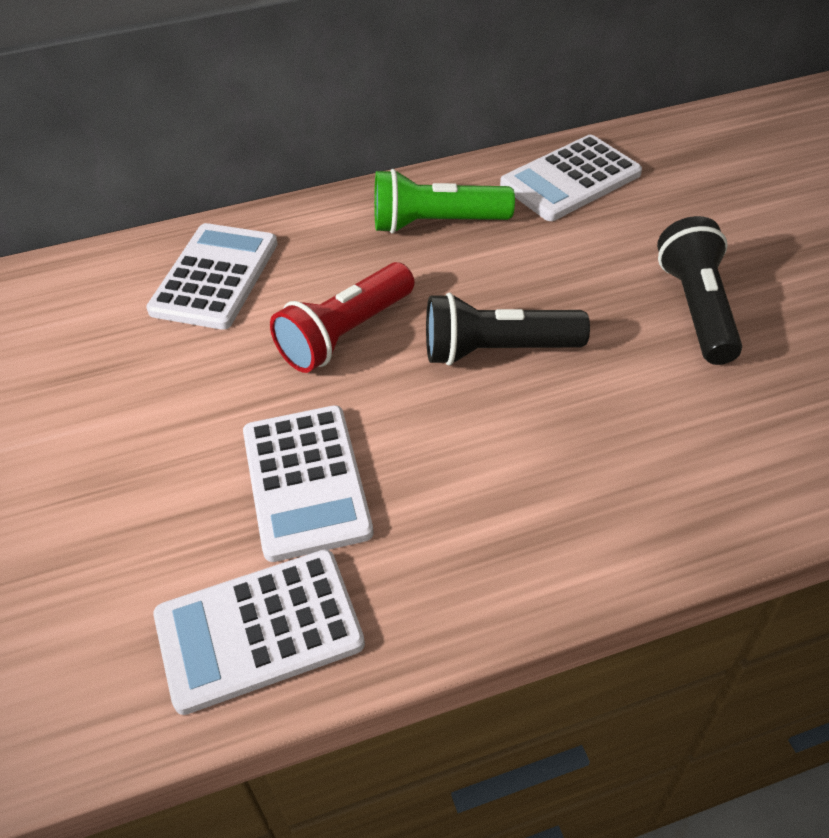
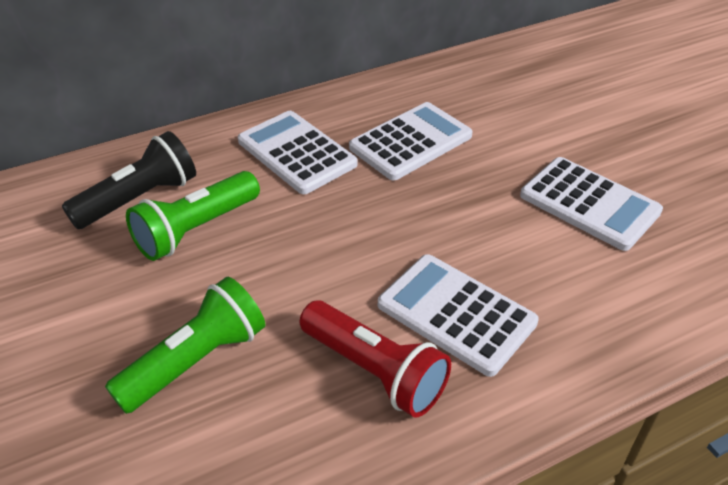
black flashlight: 2 -> 1
green flashlight: 1 -> 2

